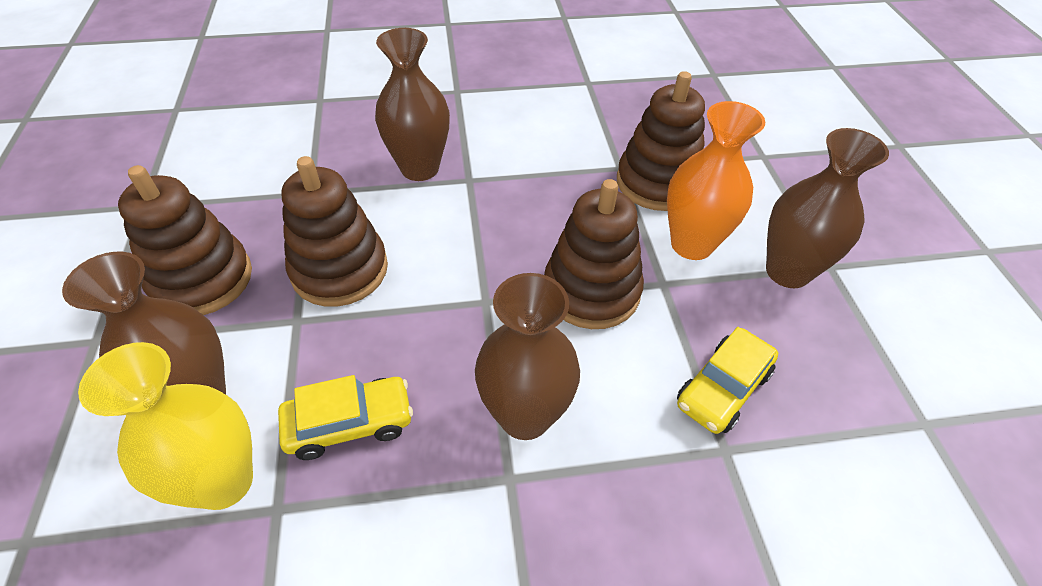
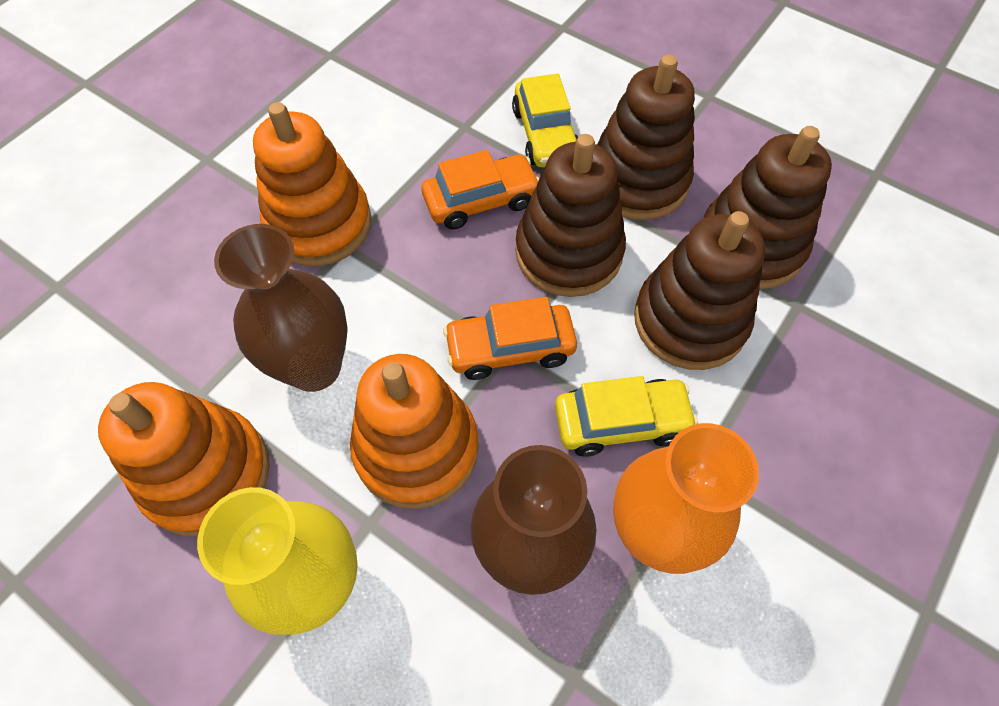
brown vase: 4 -> 2
orange car: 0 -> 2
orange stacking toy: 0 -> 3

